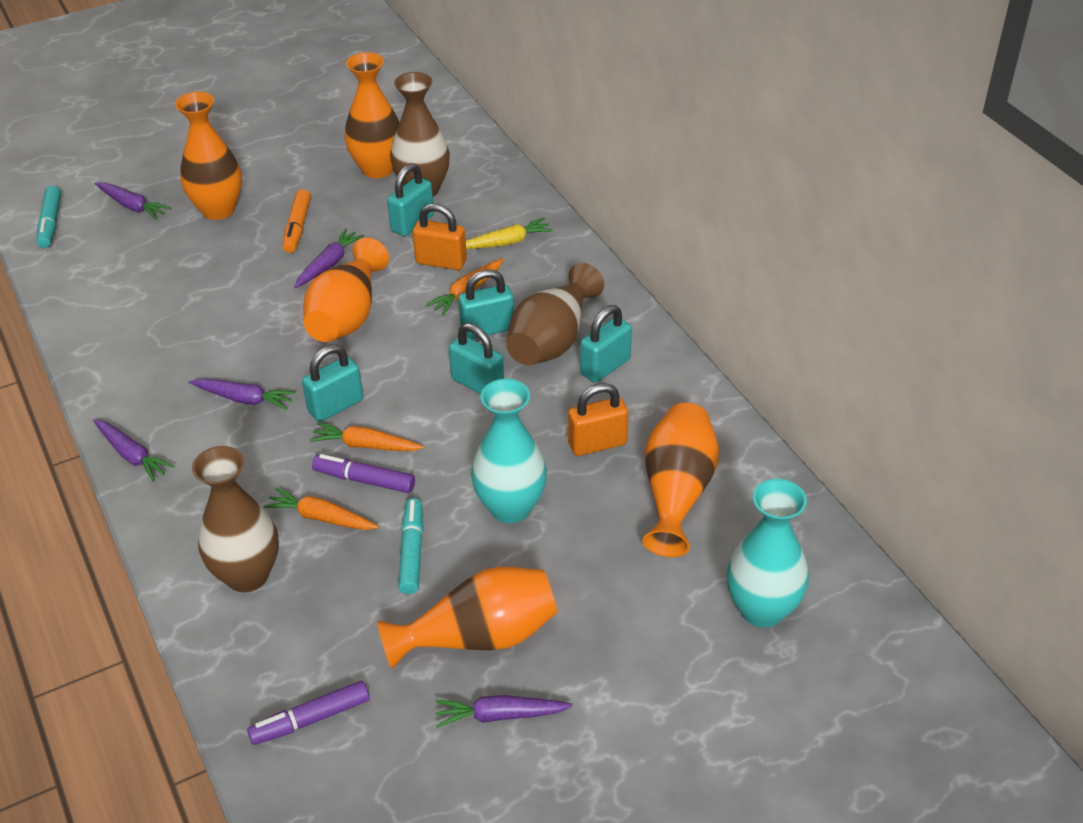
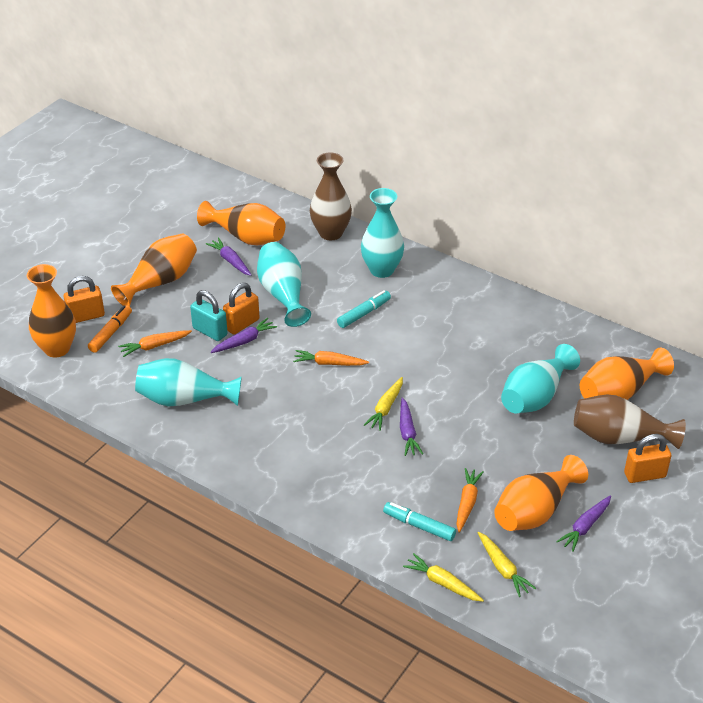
brown vase: 3 -> 2
orange padlock: 2 -> 3
purple carrot: 5 -> 4
purple marker: 2 -> 0
turquoise padlock: 5 -> 1
turquoise vase: 2 -> 4
yellow carrot: 1 -> 3

